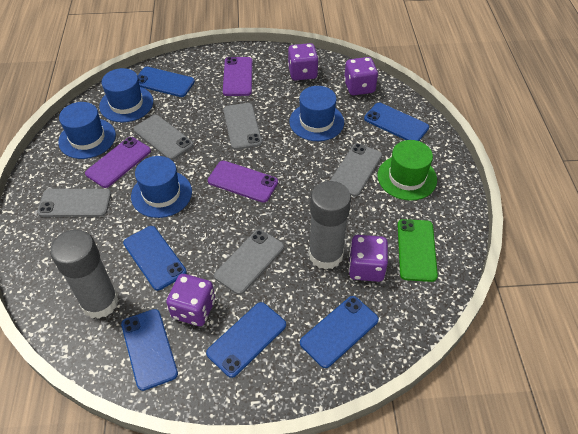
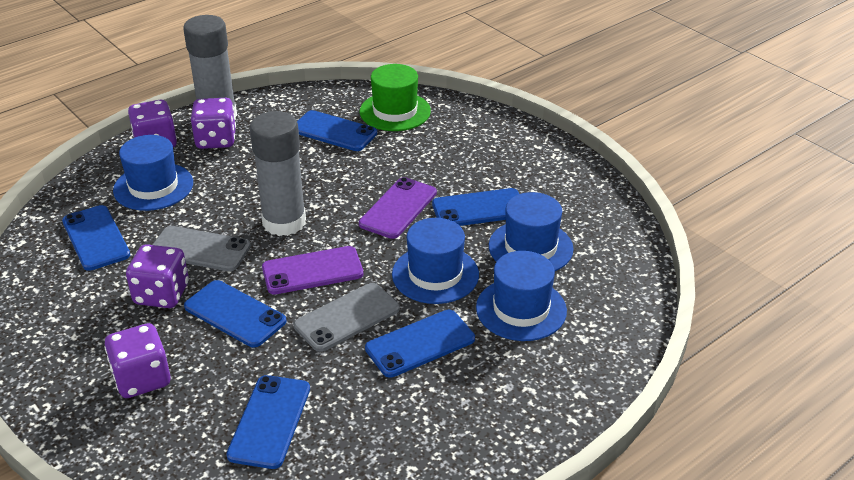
green phone: 1 -> 0
grey phone: 5 -> 2
purple phone: 3 -> 2

